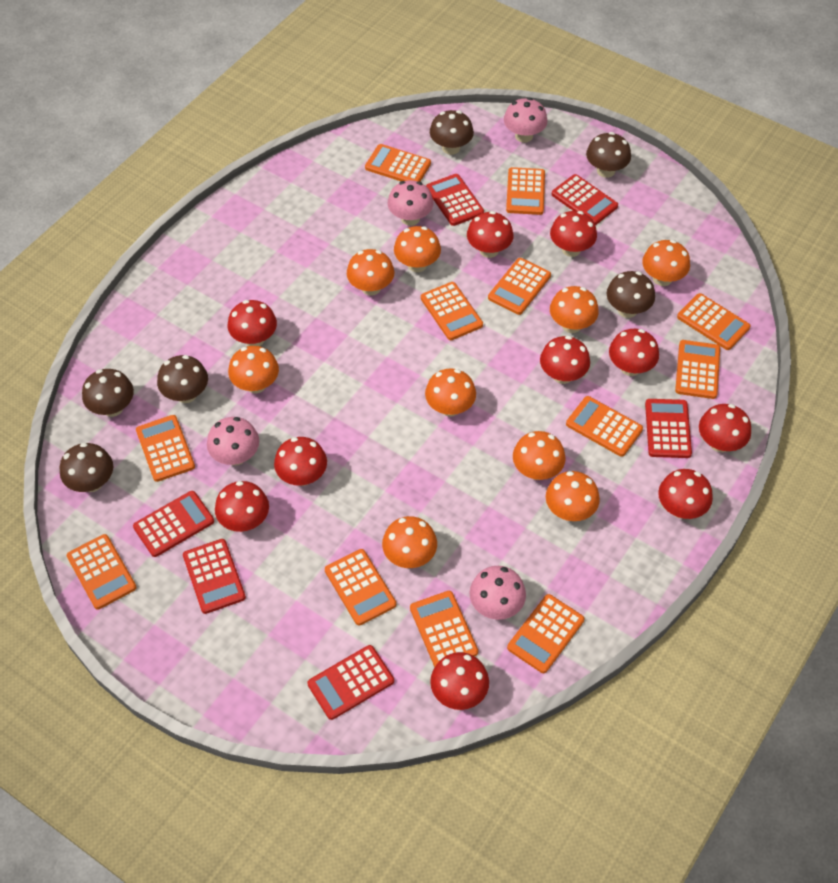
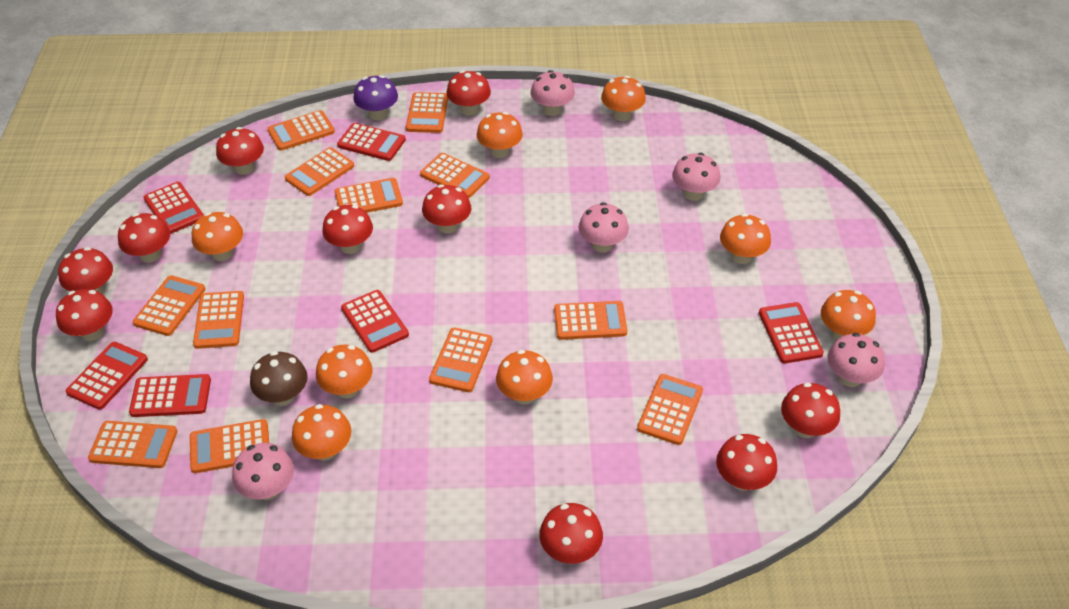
brown mushroom: 6 -> 1
orange mushroom: 9 -> 8
pink mushroom: 4 -> 5
purple mushroom: 0 -> 1

